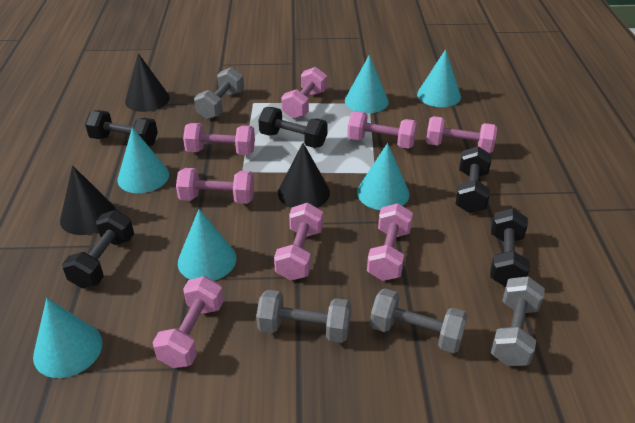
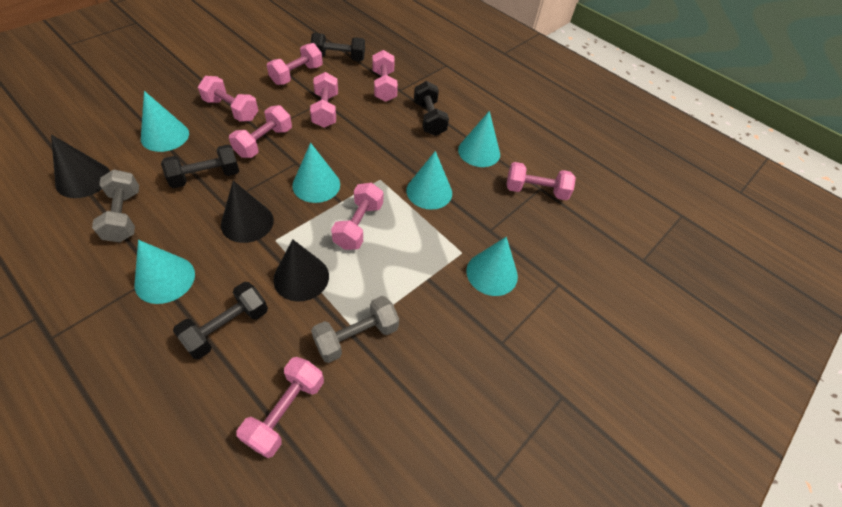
black dumbbell: 5 -> 4
grey dumbbell: 4 -> 2

